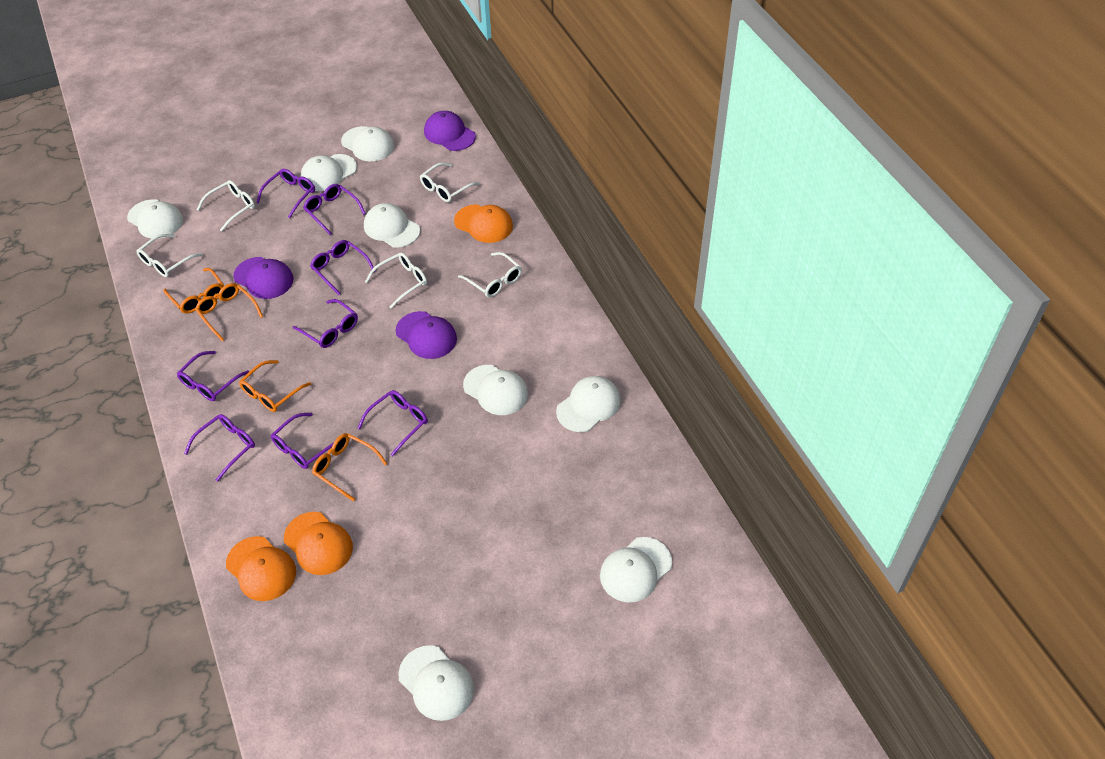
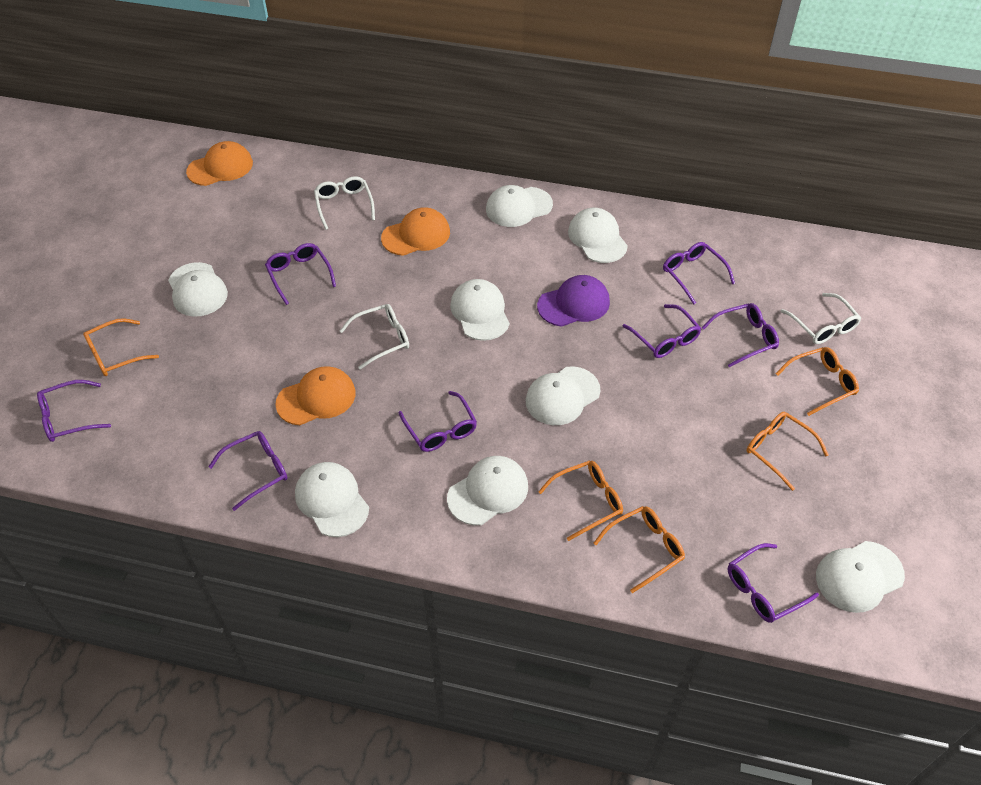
orange glasses: 4 -> 5
purple cap: 3 -> 1
white glasses: 5 -> 3

